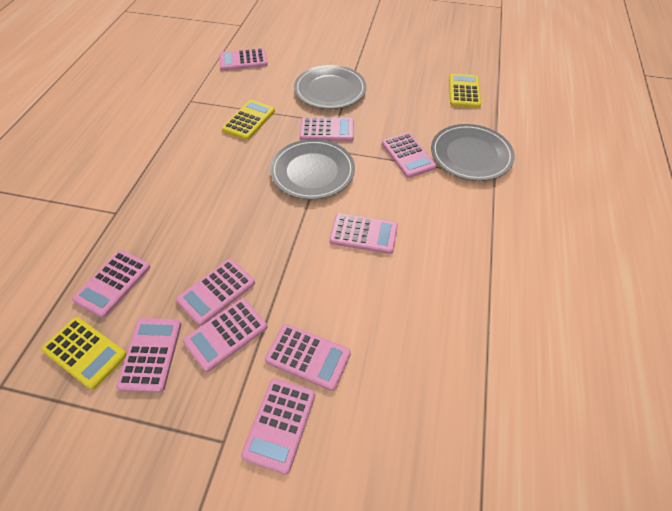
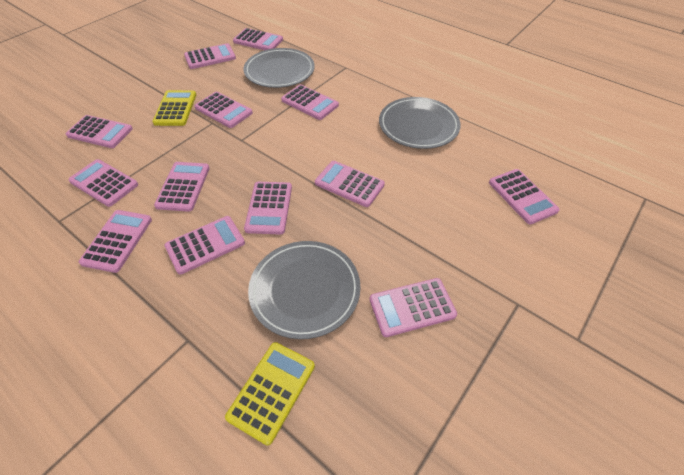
pink calculator: 10 -> 13
yellow calculator: 3 -> 2

